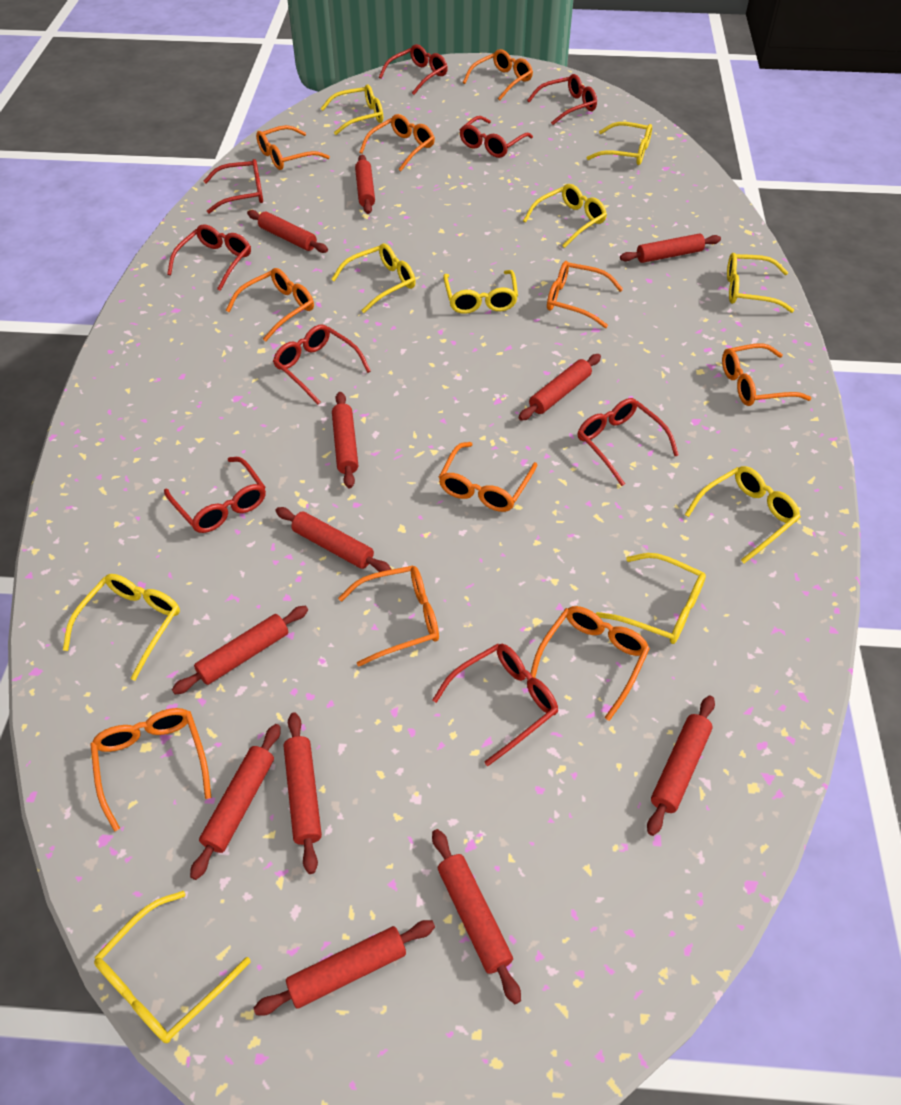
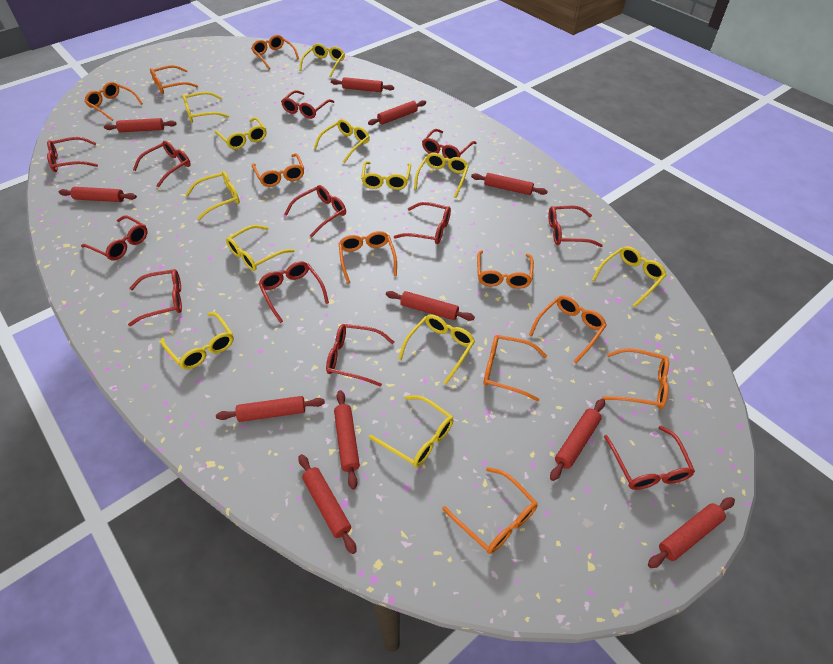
red glasses: 9 -> 12
red rolling pin: 12 -> 11
yellow glasses: 10 -> 12

